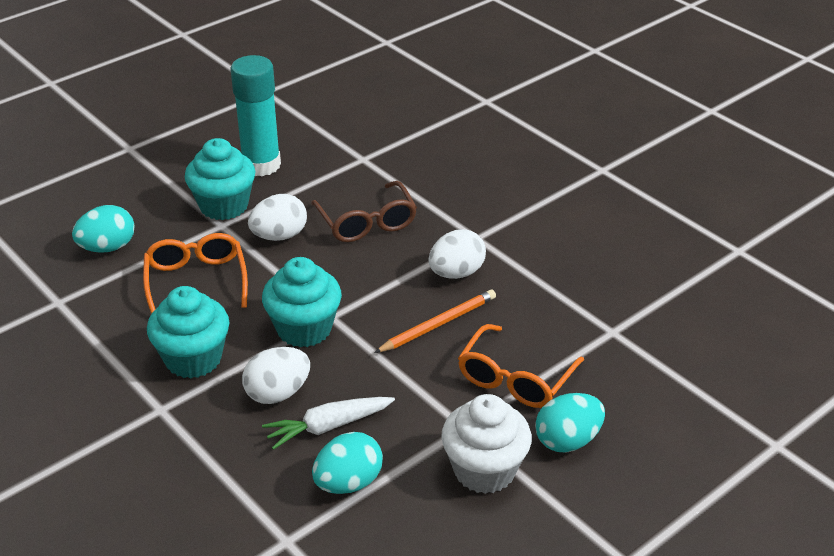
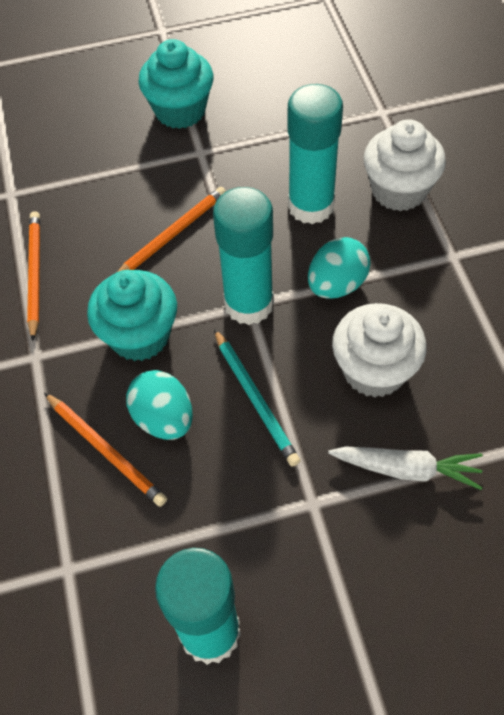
brown glasses: 1 -> 0
orange glasses: 2 -> 0
orange pencil: 1 -> 3
turquoise cupcake: 3 -> 2
turquoise egg: 3 -> 2
turquoise glue stick: 1 -> 3
turquoise pencil: 0 -> 1
white cupcake: 1 -> 2
white egg: 3 -> 0

